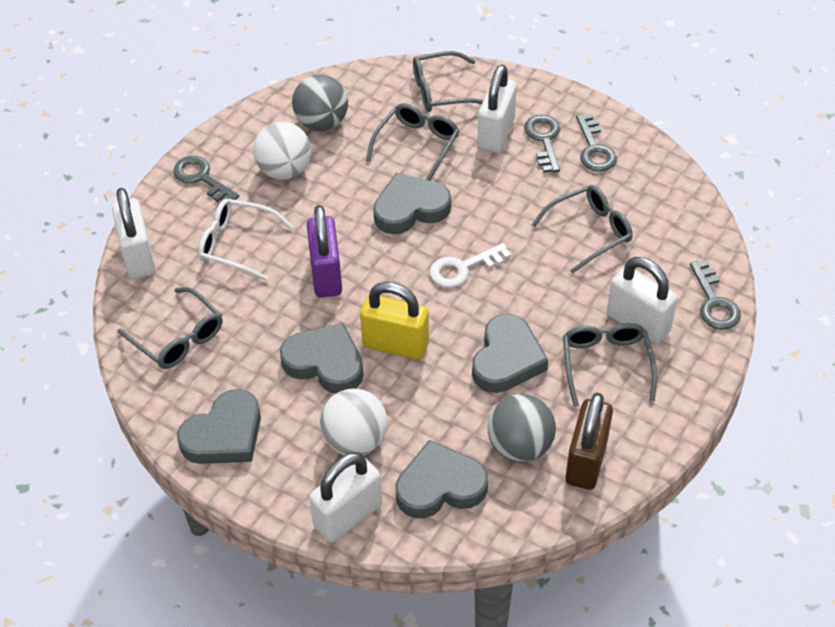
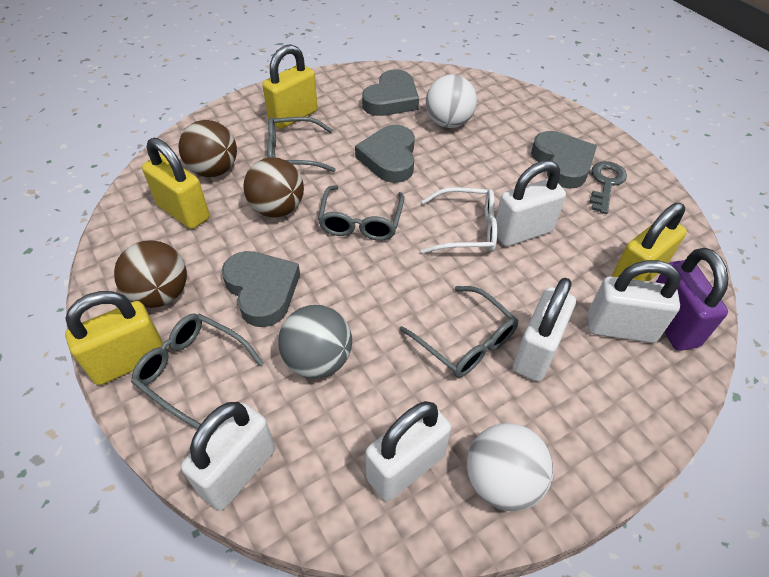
brown ball: 0 -> 3
brown padlock: 1 -> 0
grey ball: 2 -> 1
grey glasses: 5 -> 4
grey heart: 5 -> 4
grey key: 4 -> 1
white key: 1 -> 0
white padlock: 4 -> 5
yellow padlock: 1 -> 4

